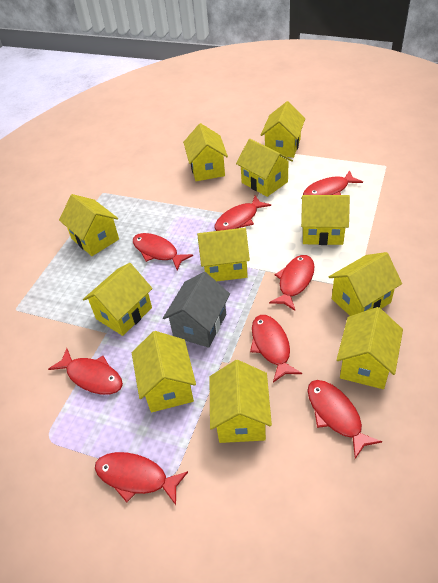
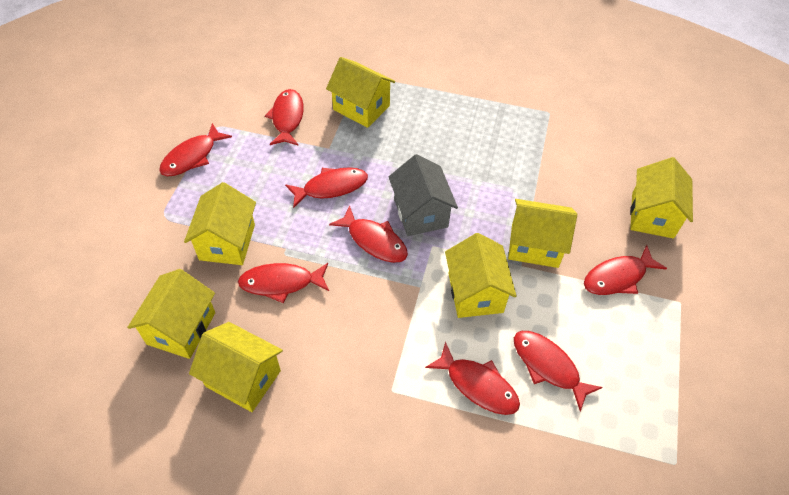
yellow house: 11 -> 7

